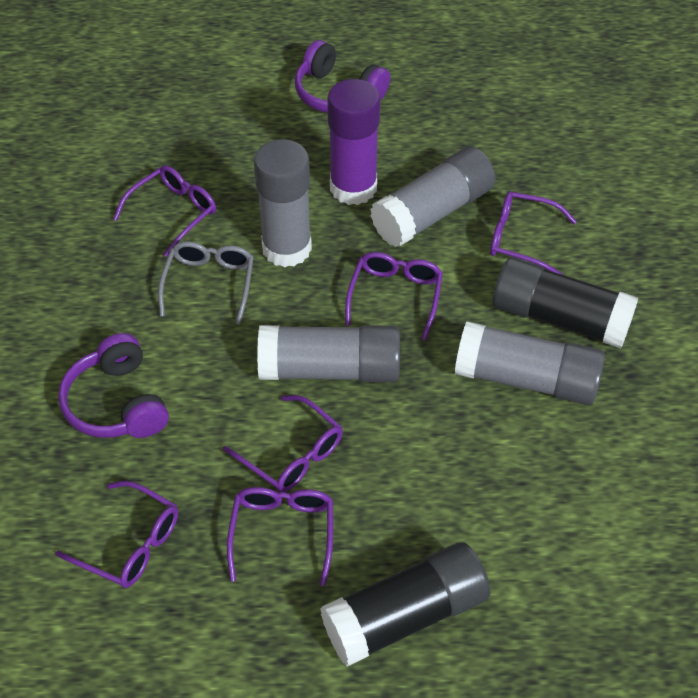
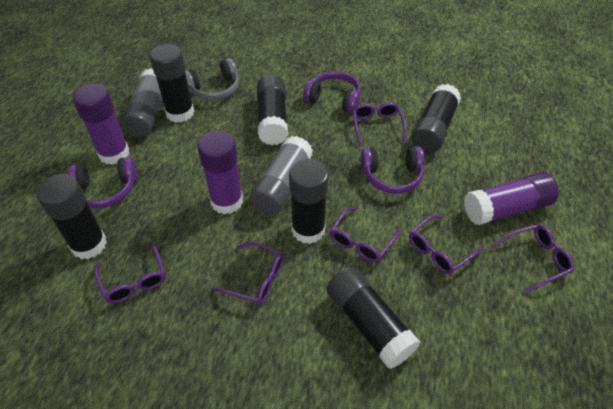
black glue stick: 2 -> 6
grey glasses: 1 -> 0
grey glue stick: 4 -> 2
grey headphones: 0 -> 1
purple glue stick: 1 -> 3
purple headphones: 2 -> 3

